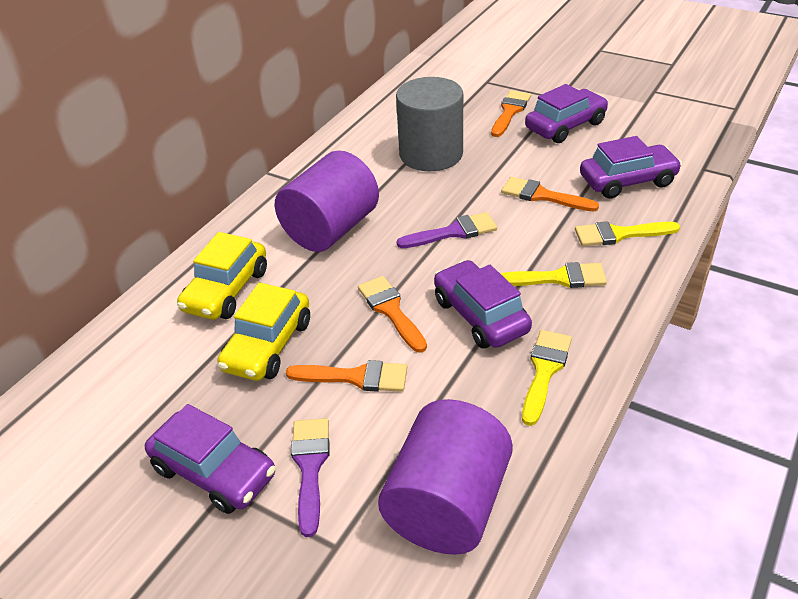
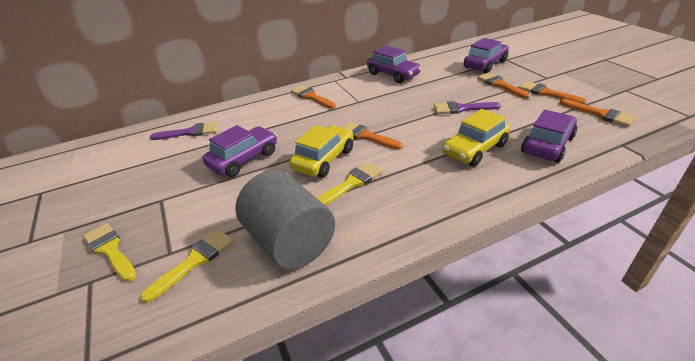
orange brush: 4 -> 5
purple cylinder: 2 -> 0

